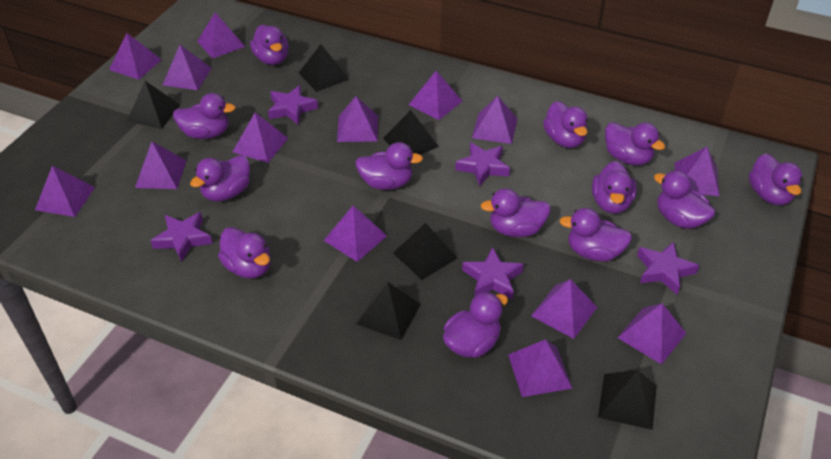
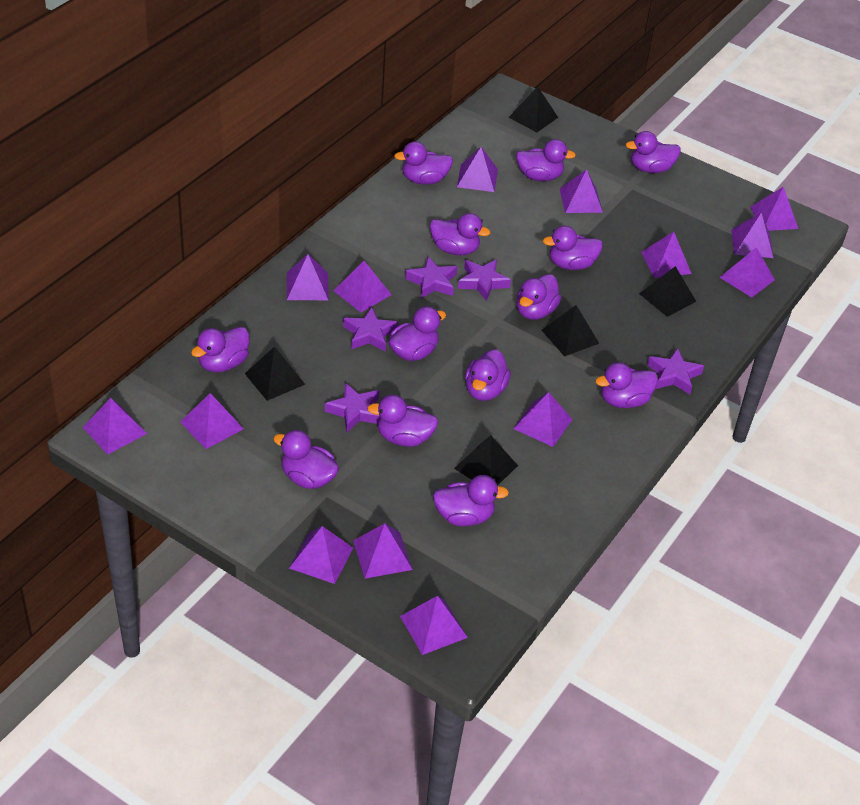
black pyramid: 6 -> 5

